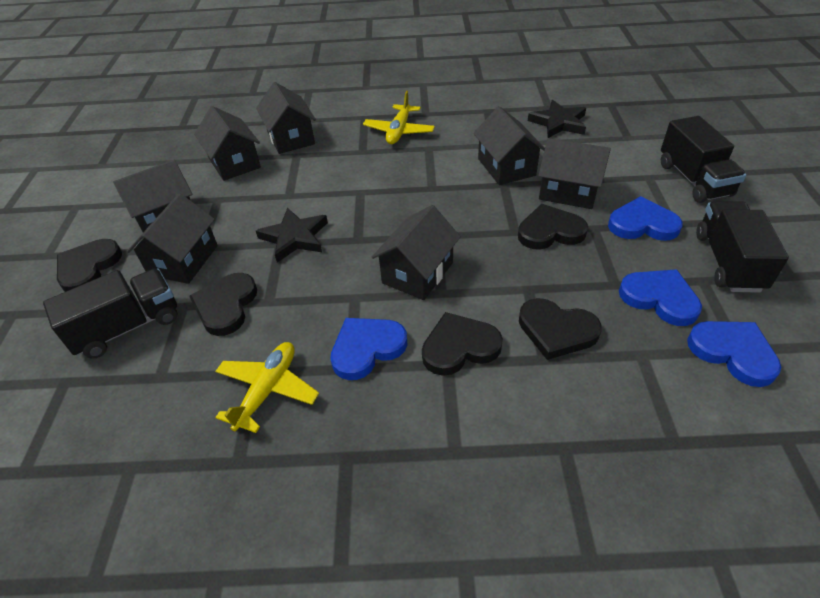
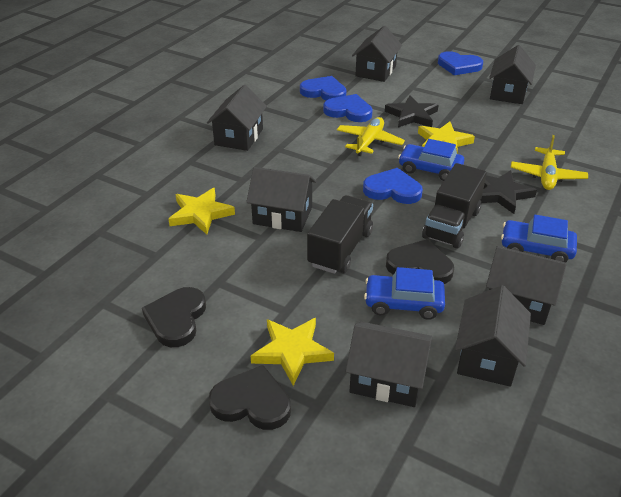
black heart: 5 -> 3
black truck: 3 -> 2
blue car: 0 -> 3
yellow star: 0 -> 3

